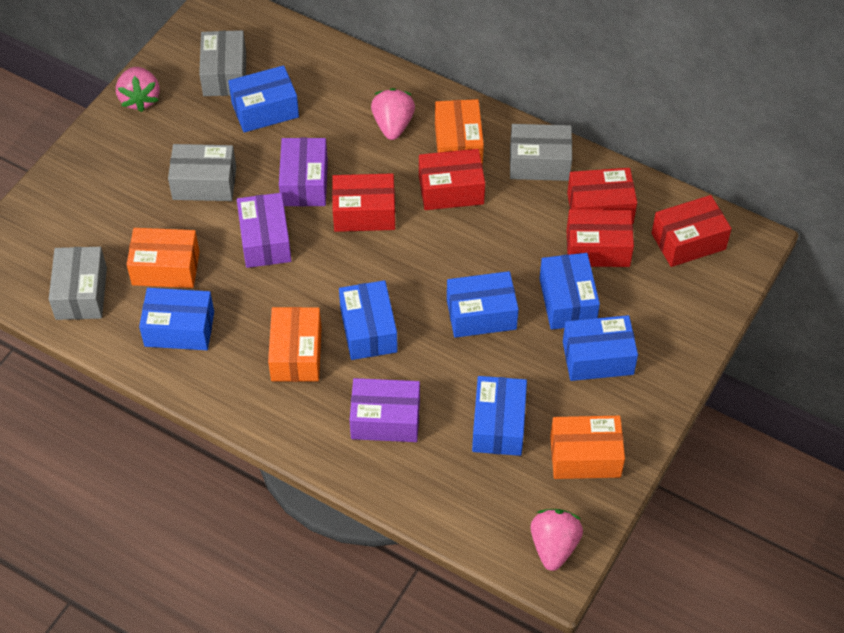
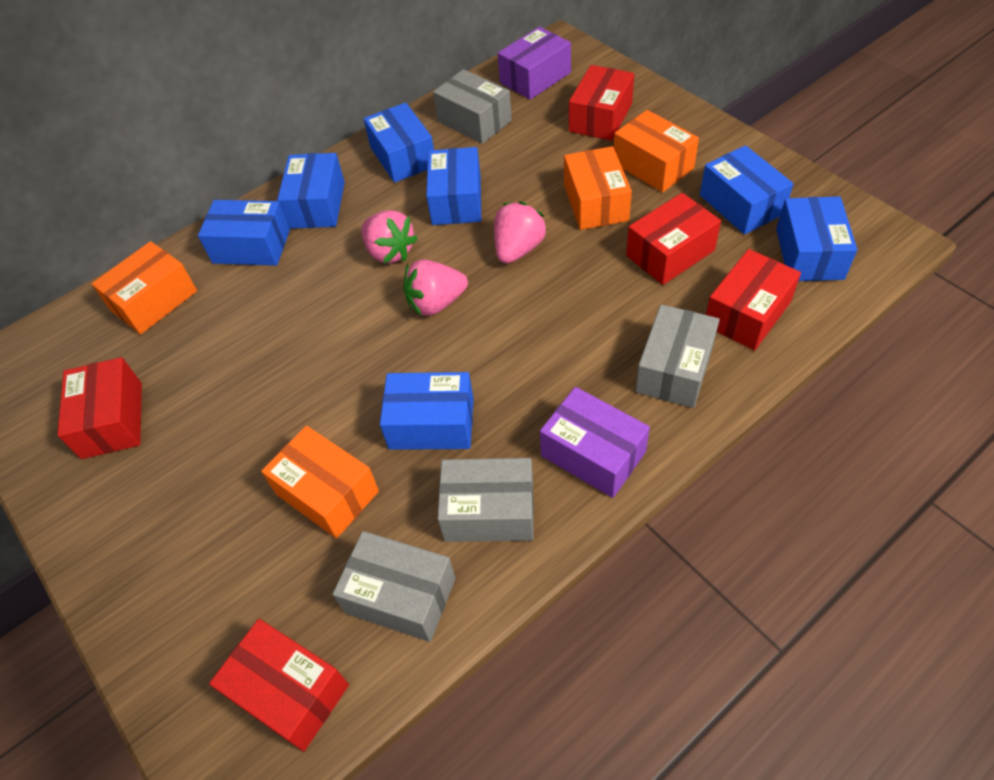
purple box: 3 -> 2

